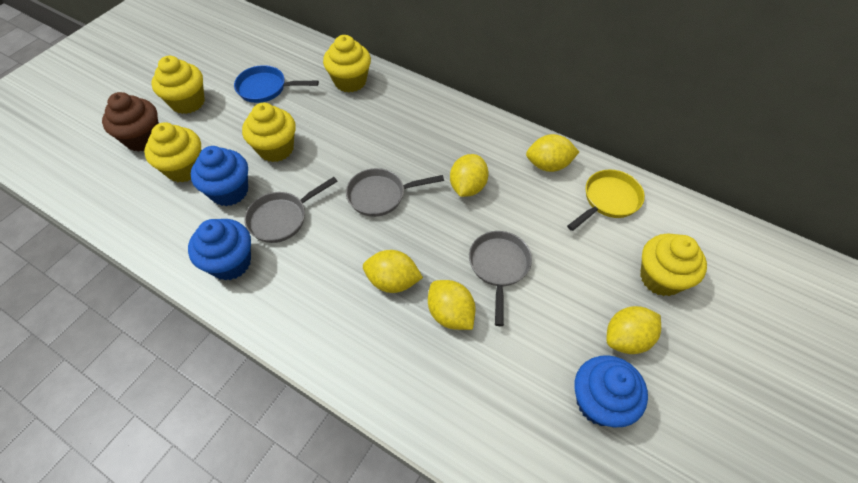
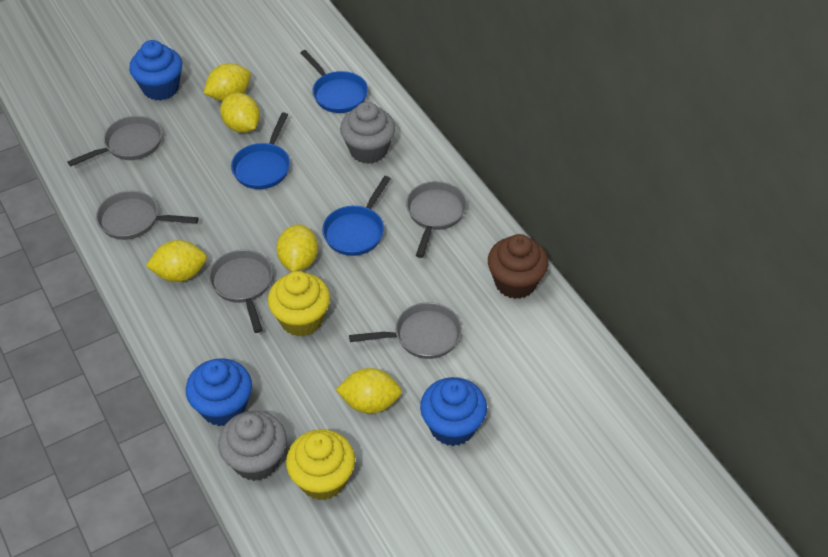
blue pan: 1 -> 3
grey cupcake: 0 -> 2
grey pan: 3 -> 5
yellow cupcake: 5 -> 2
yellow pan: 1 -> 0

